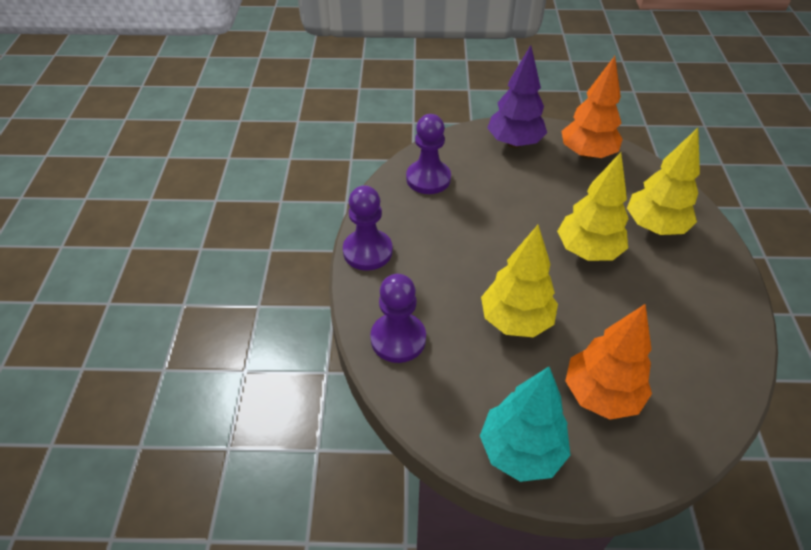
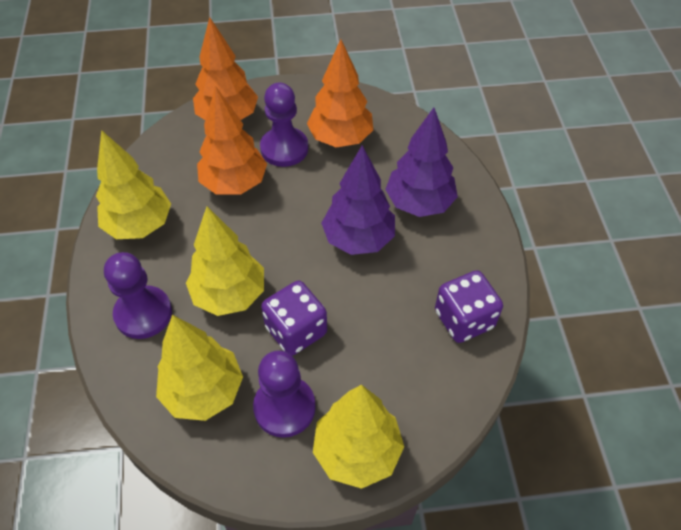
orange tree: 2 -> 3
purple dice: 0 -> 2
purple tree: 1 -> 2
turquoise tree: 1 -> 0
yellow tree: 3 -> 4

